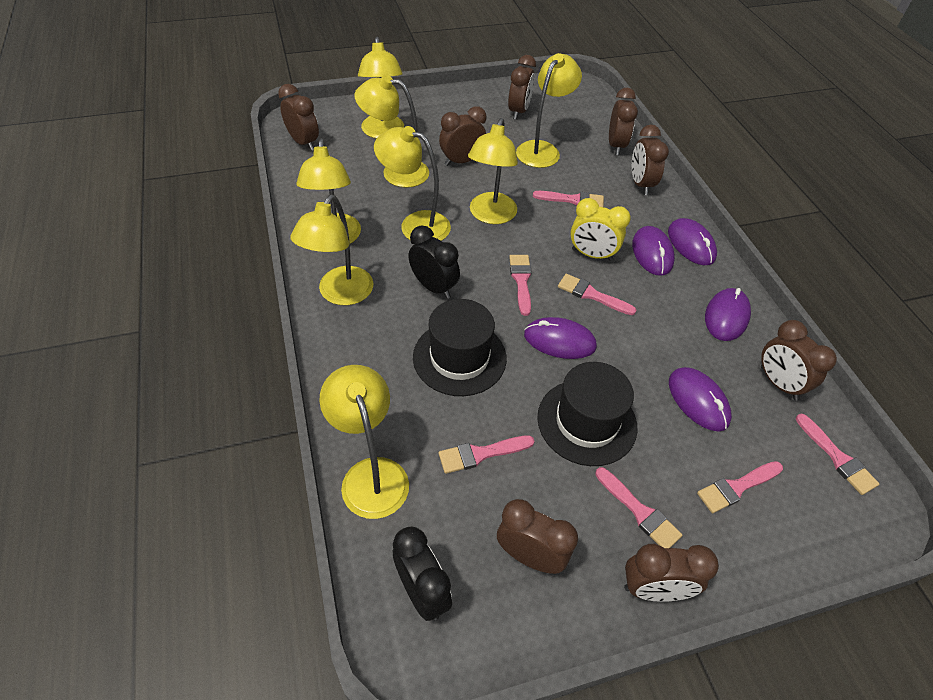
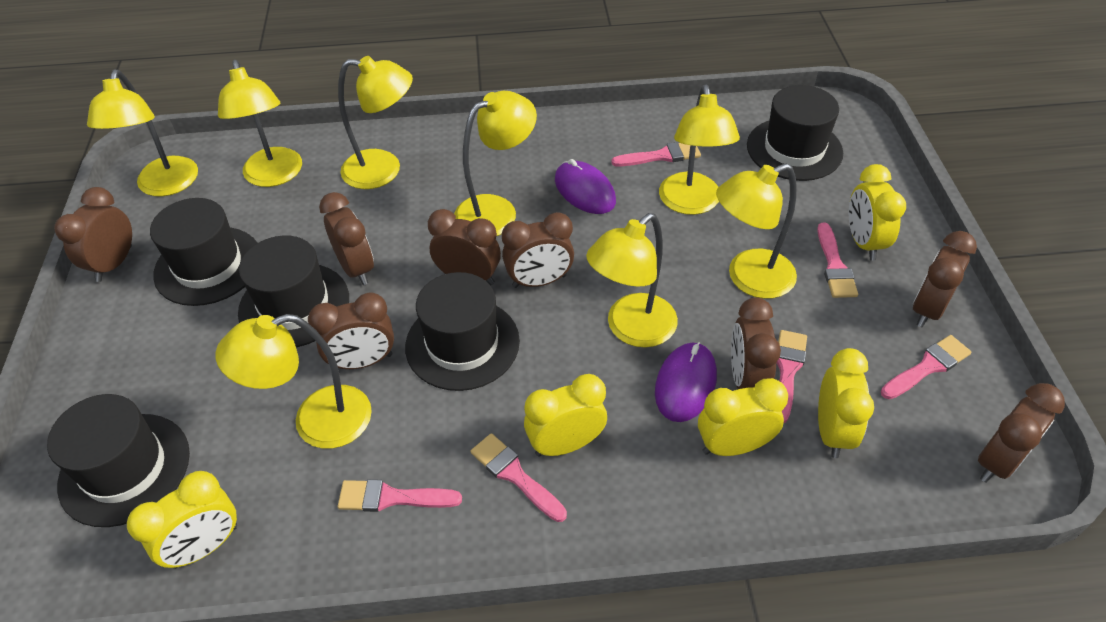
black clock: 2 -> 0
black hat: 2 -> 5
pink brush: 7 -> 6
purple mouse: 5 -> 2
yellow clock: 1 -> 5

